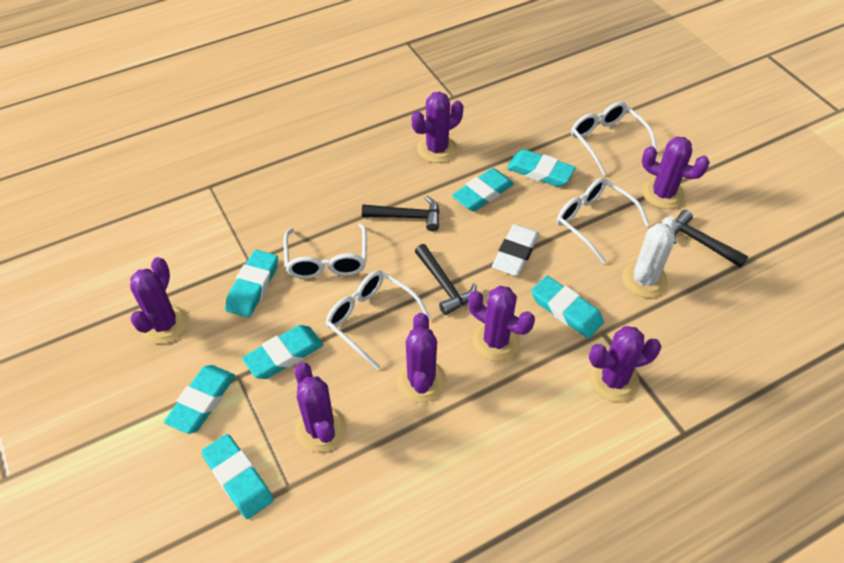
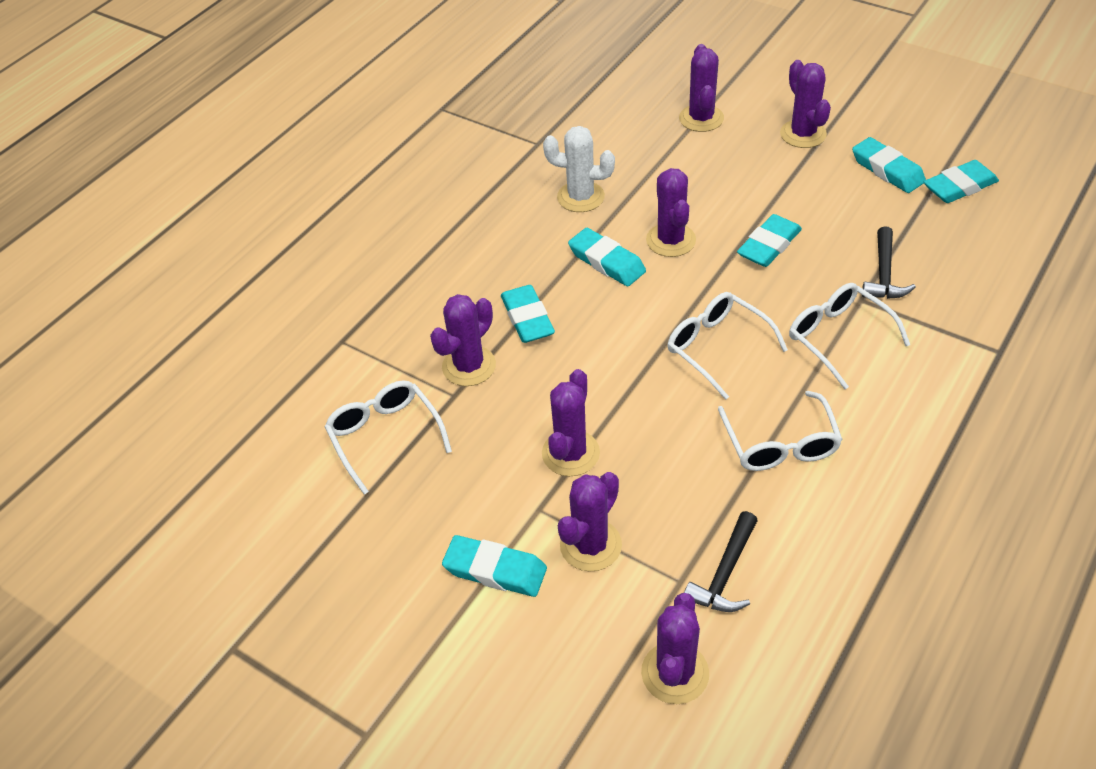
black hammer: 3 -> 2
turquoise eraser: 7 -> 6
white eraser: 1 -> 0

